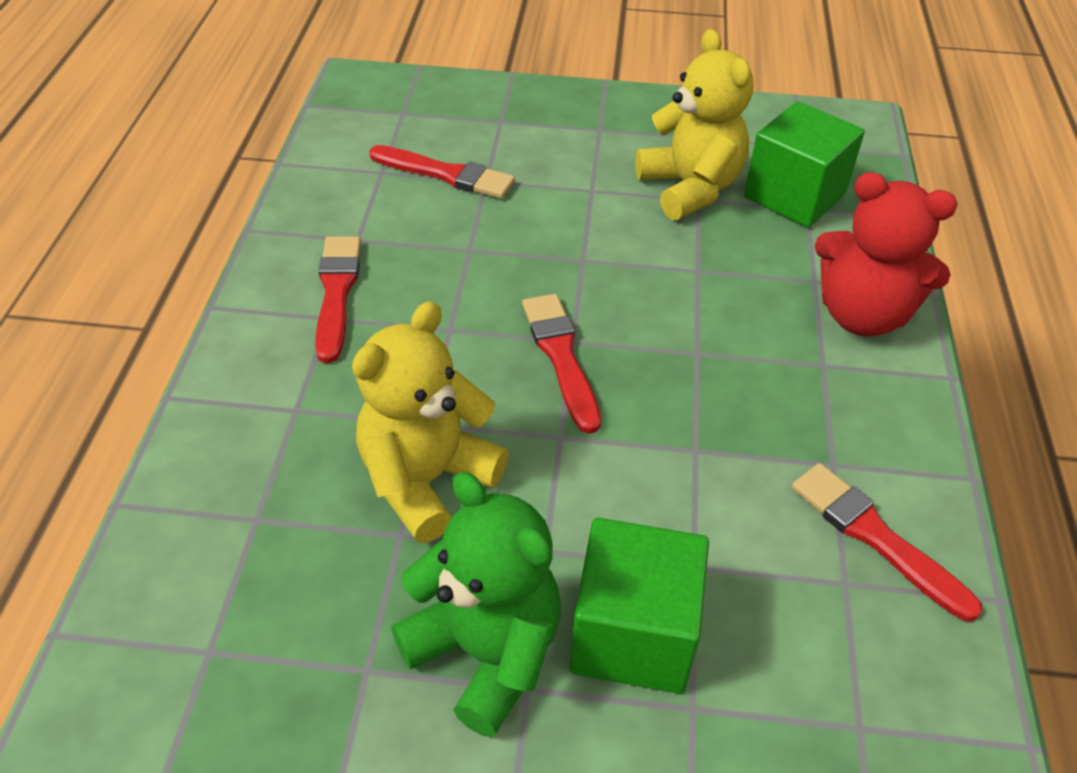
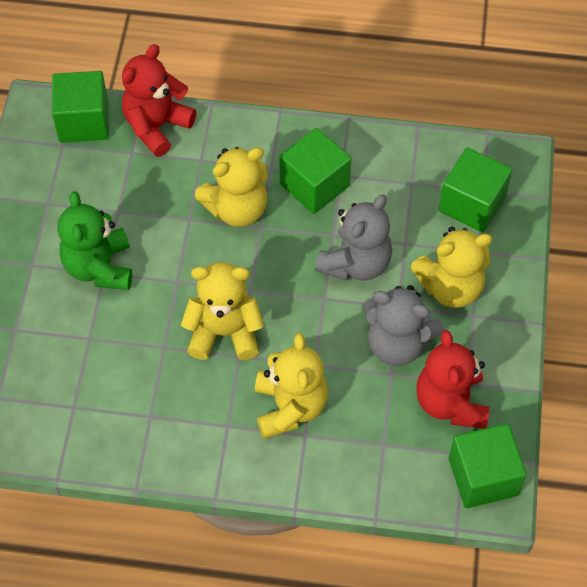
green cube: 2 -> 4
grey teddy bear: 0 -> 2
red brush: 4 -> 0
red teddy bear: 1 -> 2
yellow teddy bear: 2 -> 4

